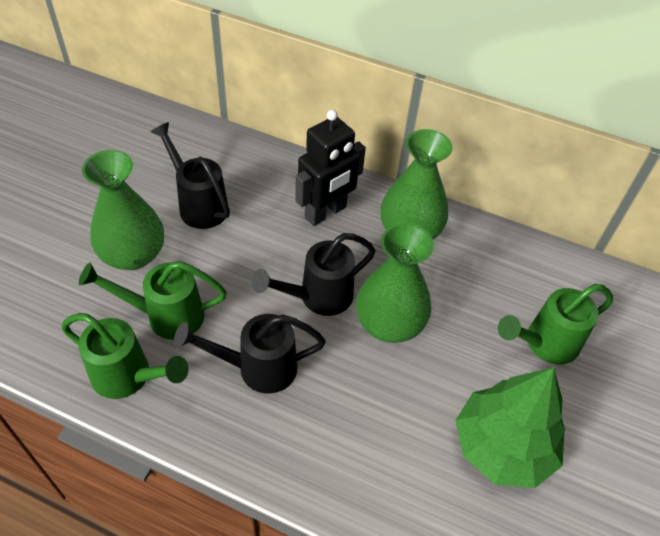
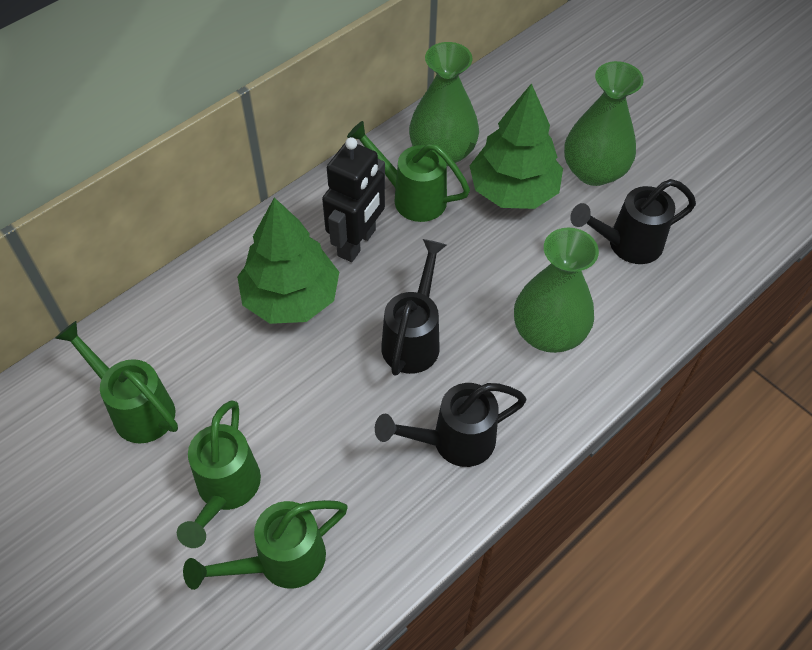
green tree: 1 -> 2
green watering can: 3 -> 4

